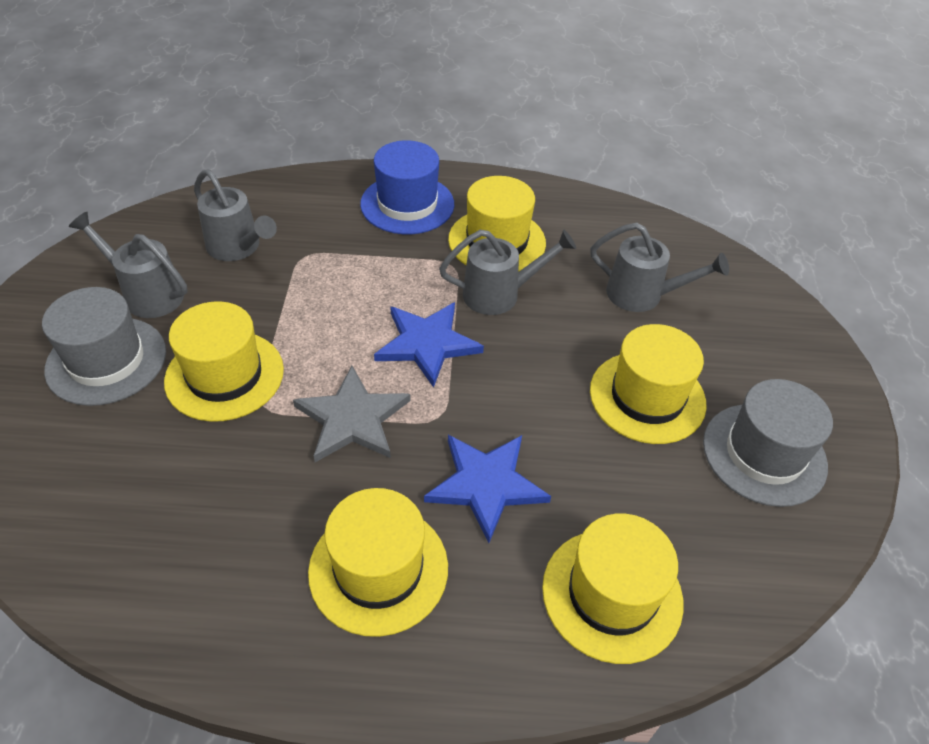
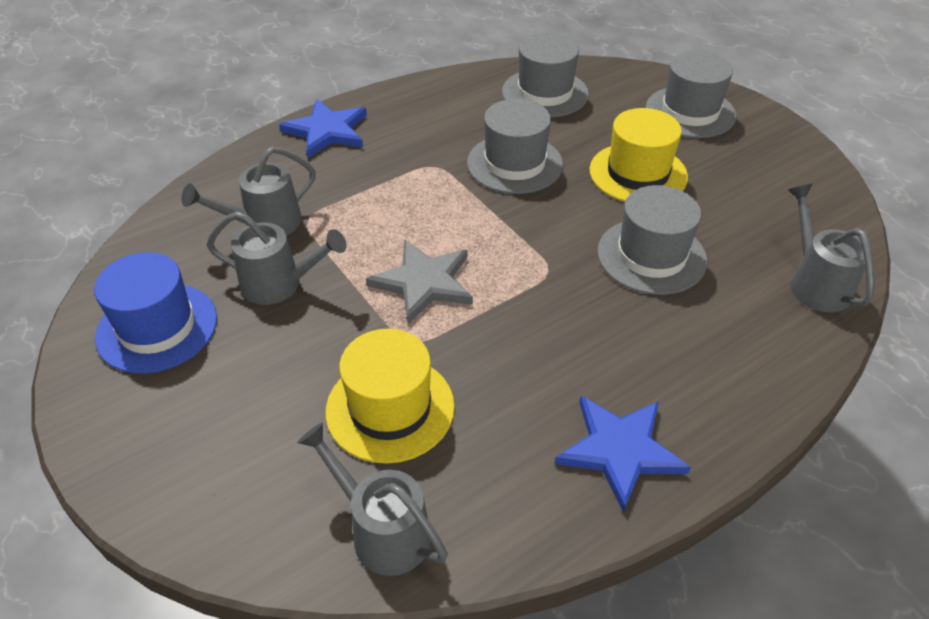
grey hat: 2 -> 4
yellow hat: 5 -> 2

